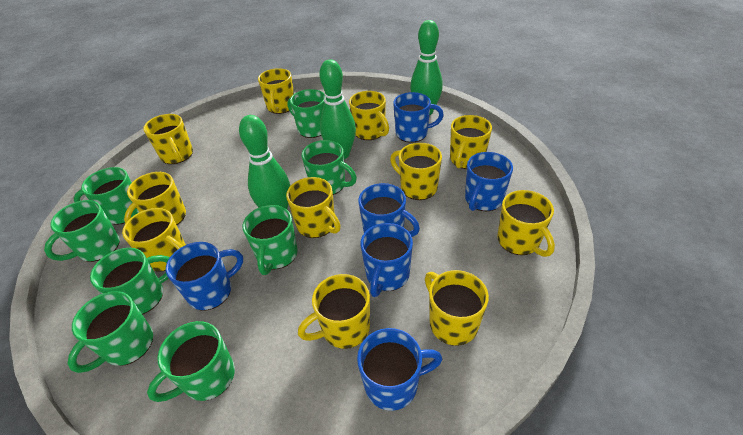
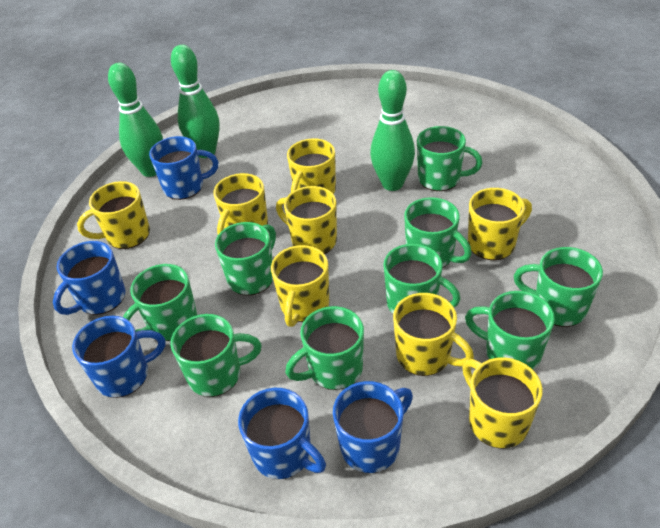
blue mug: 6 -> 5
green mug: 8 -> 9
yellow mug: 11 -> 8

